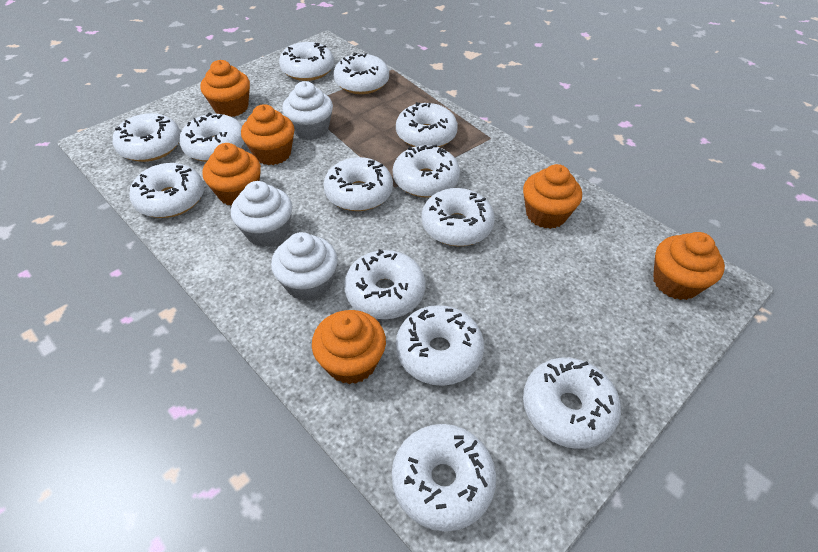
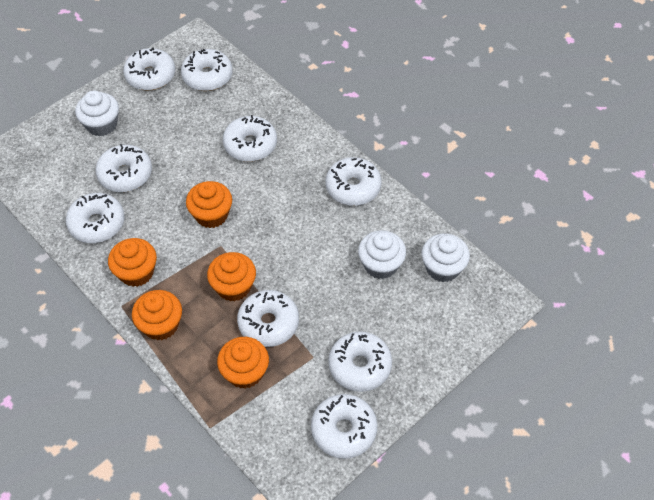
orange cupcake: 6 -> 5
white donut: 13 -> 9

